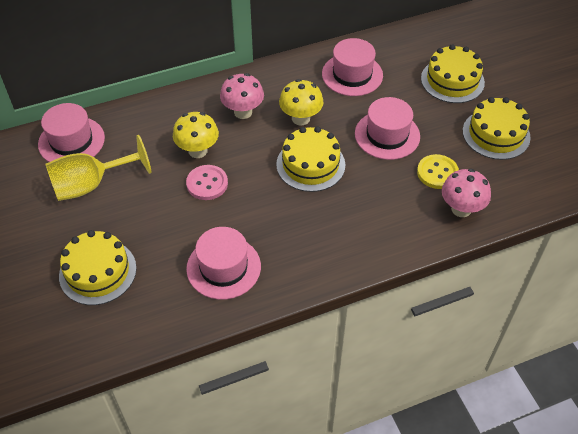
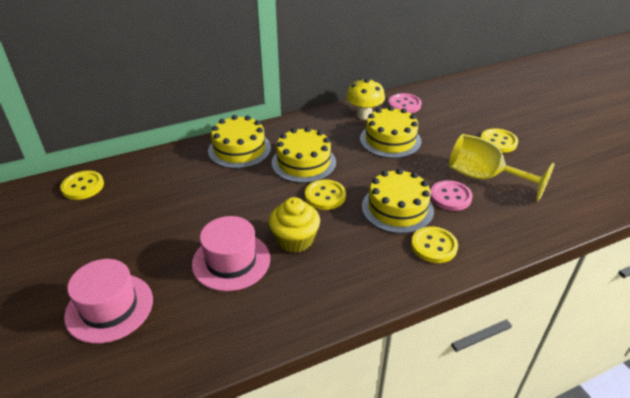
pink button: 1 -> 2
pink hat: 4 -> 2
pink mushroom: 2 -> 0
yellow button: 1 -> 4
yellow cupcake: 0 -> 1
yellow mushroom: 2 -> 1

